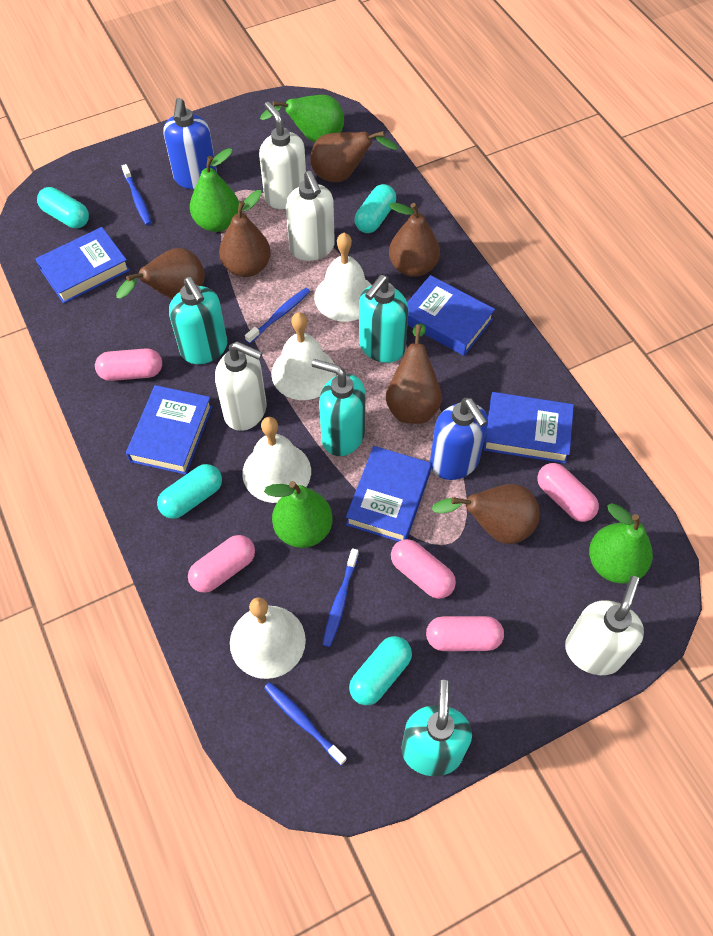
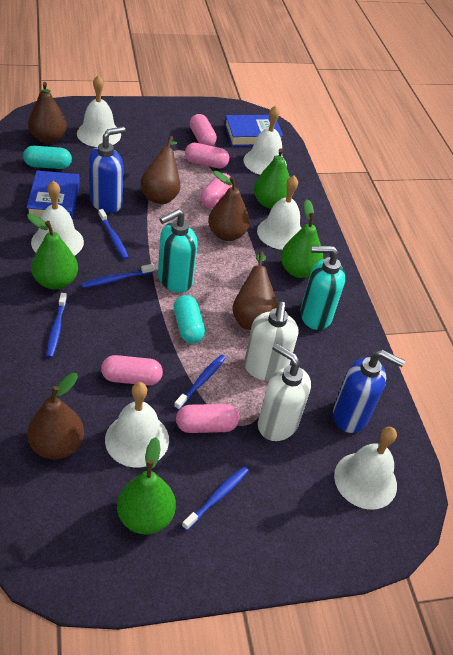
blue book: 5 -> 2
blue toothbrush: 4 -> 5
brown pear: 6 -> 5
turquoise capsule: 4 -> 2
turquoise soap dispenser: 4 -> 2
white bell: 4 -> 6
white soap dispenser: 4 -> 2

